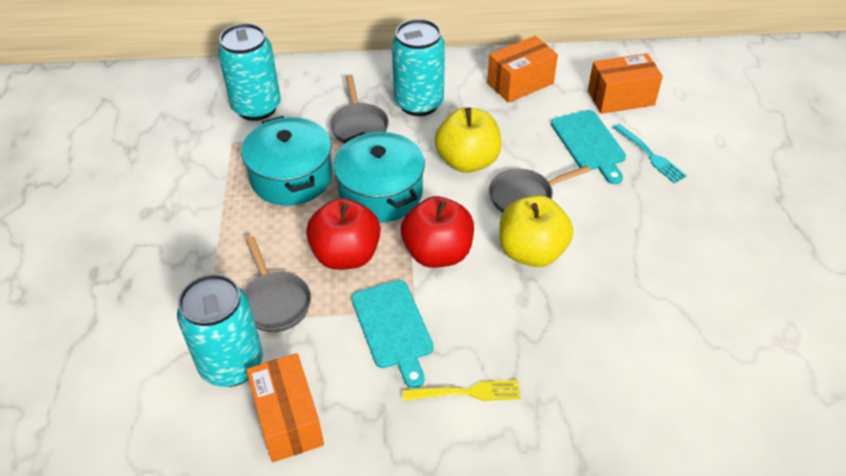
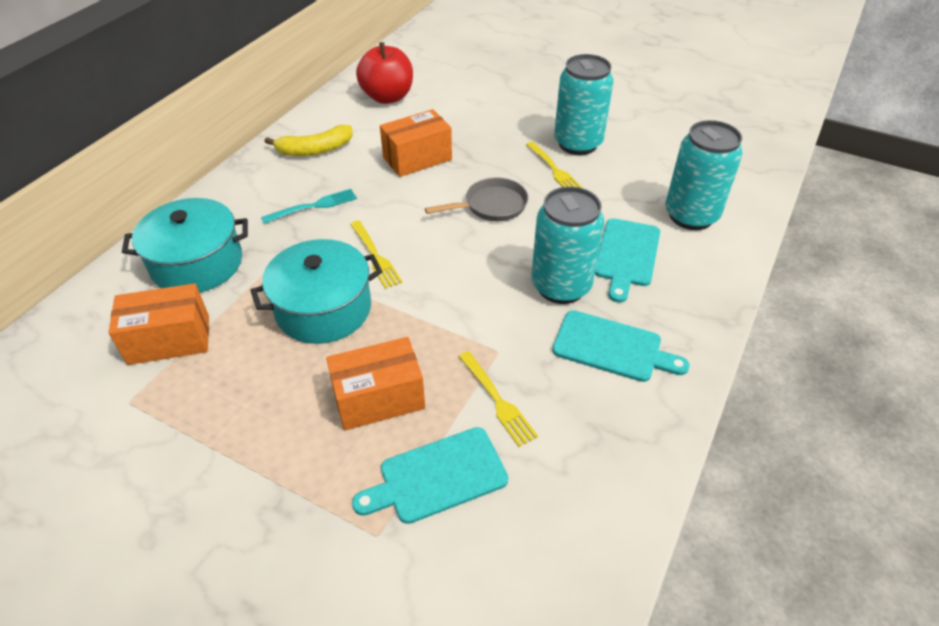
grey pan: 3 -> 1
red apple: 2 -> 1
turquoise cutting board: 2 -> 3
yellow apple: 2 -> 0
yellow banana: 0 -> 1
yellow fork: 1 -> 3

